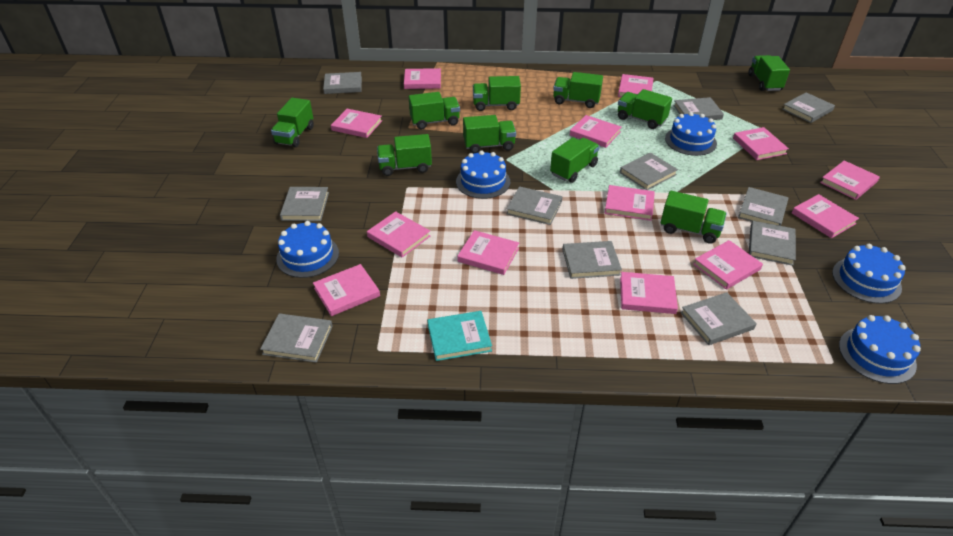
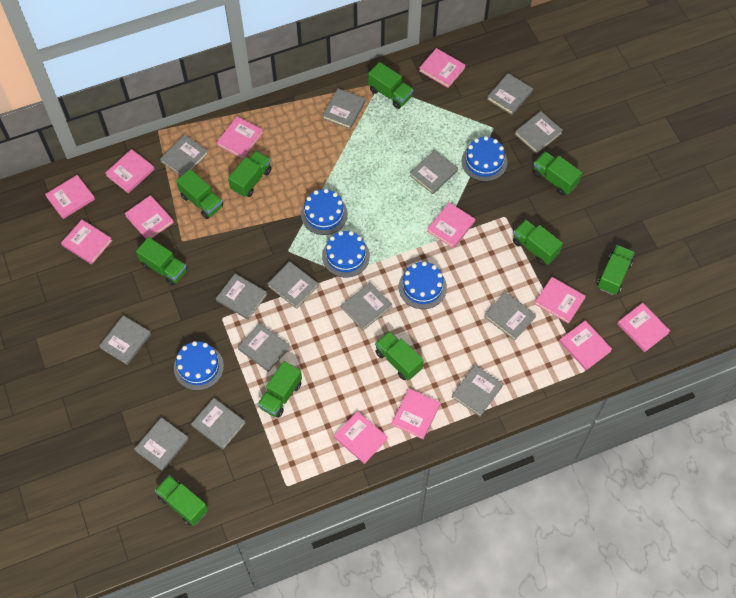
grey book: 11 -> 14
pink book: 13 -> 12
turquoise book: 1 -> 0

